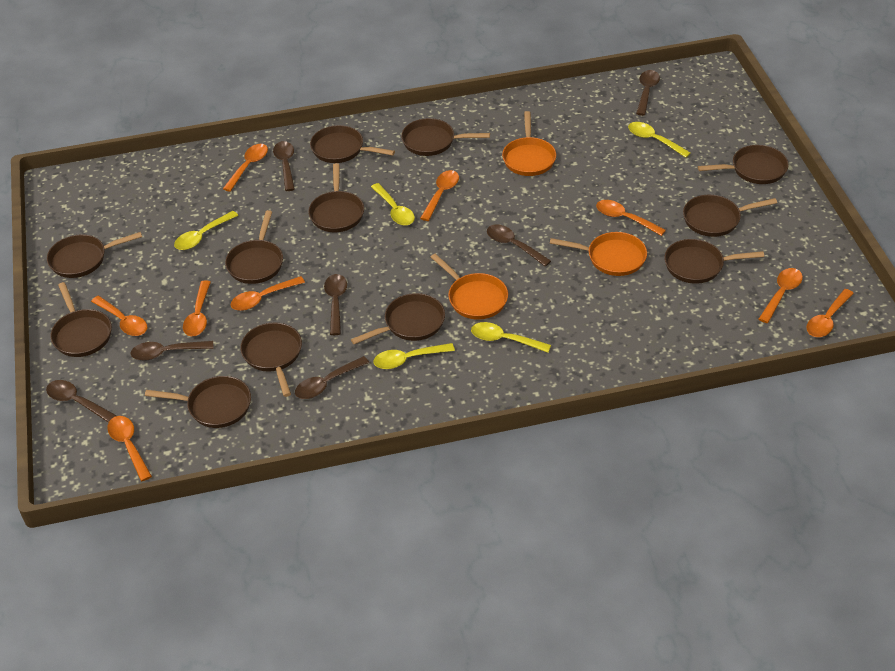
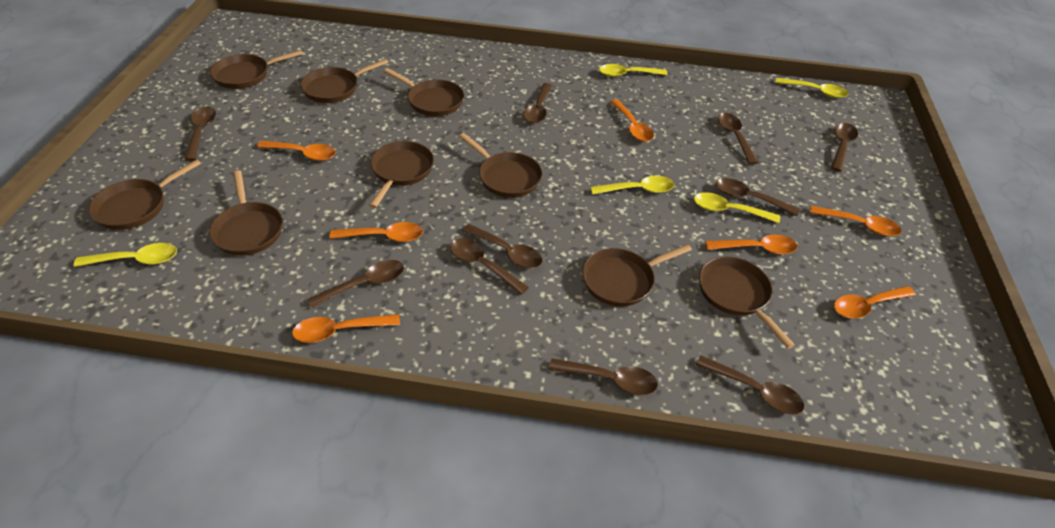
brown pan: 12 -> 9
brown spoon: 7 -> 10
orange pan: 3 -> 0
orange spoon: 9 -> 7

